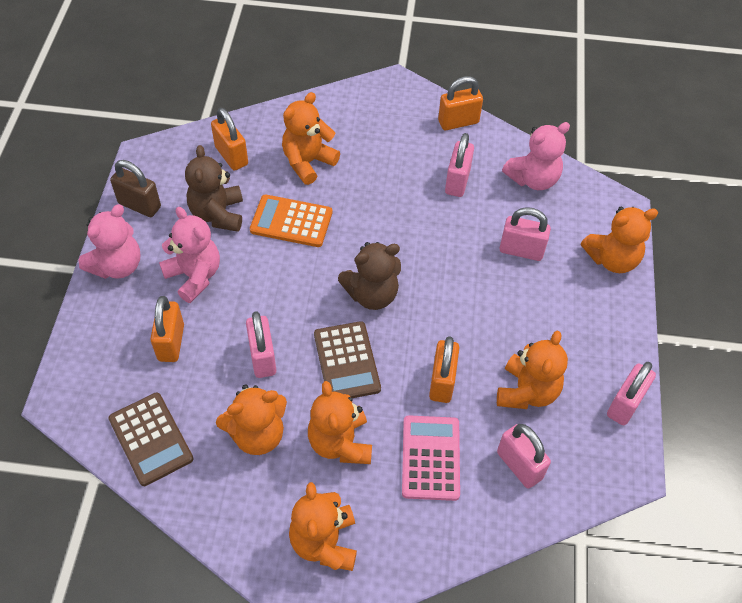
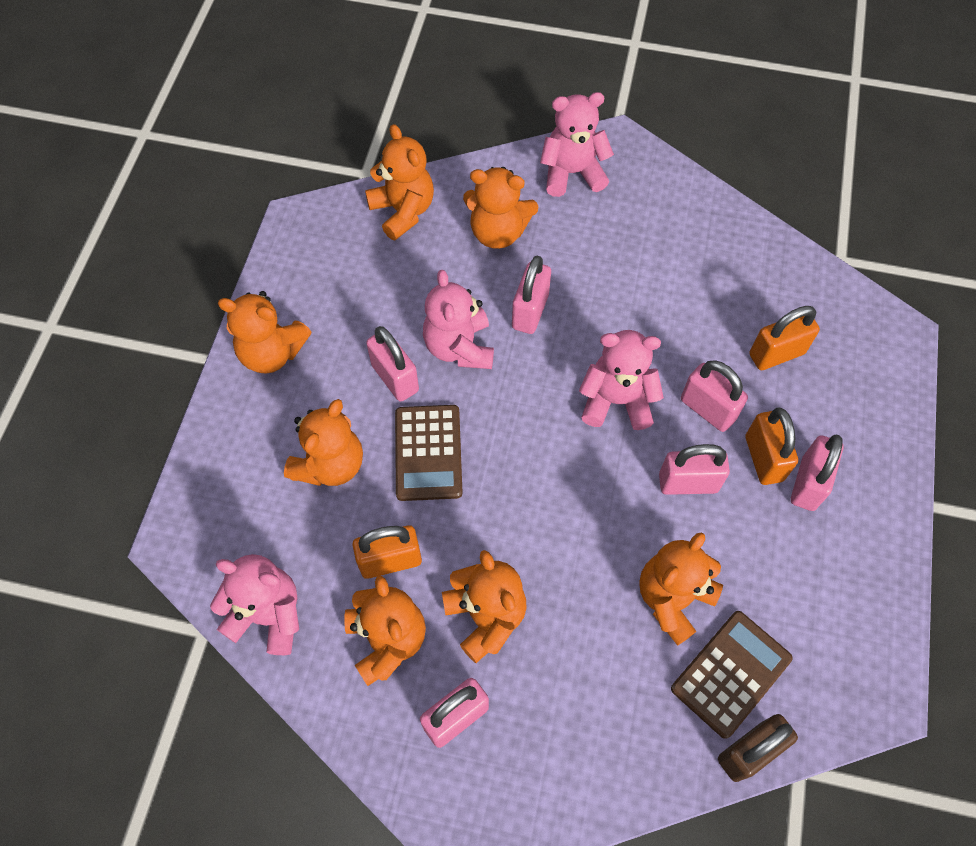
brown teddy bear: 2 -> 0
orange calculator: 1 -> 0
orange padlock: 4 -> 3
orange teddy bear: 6 -> 7
pink calculator: 1 -> 0
pink padlock: 5 -> 6
pink teddy bear: 3 -> 4

